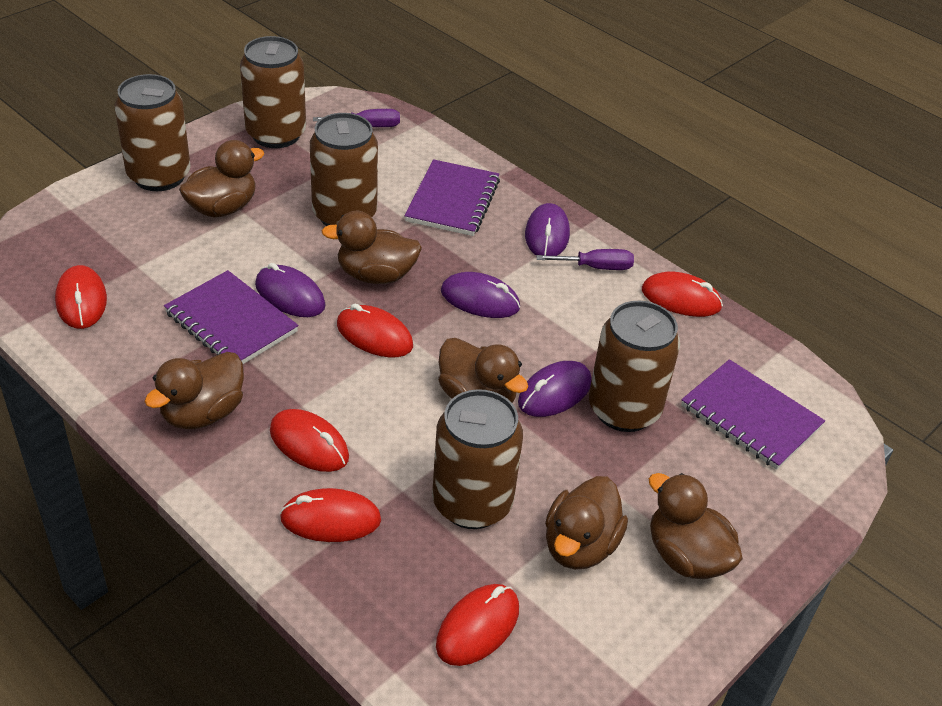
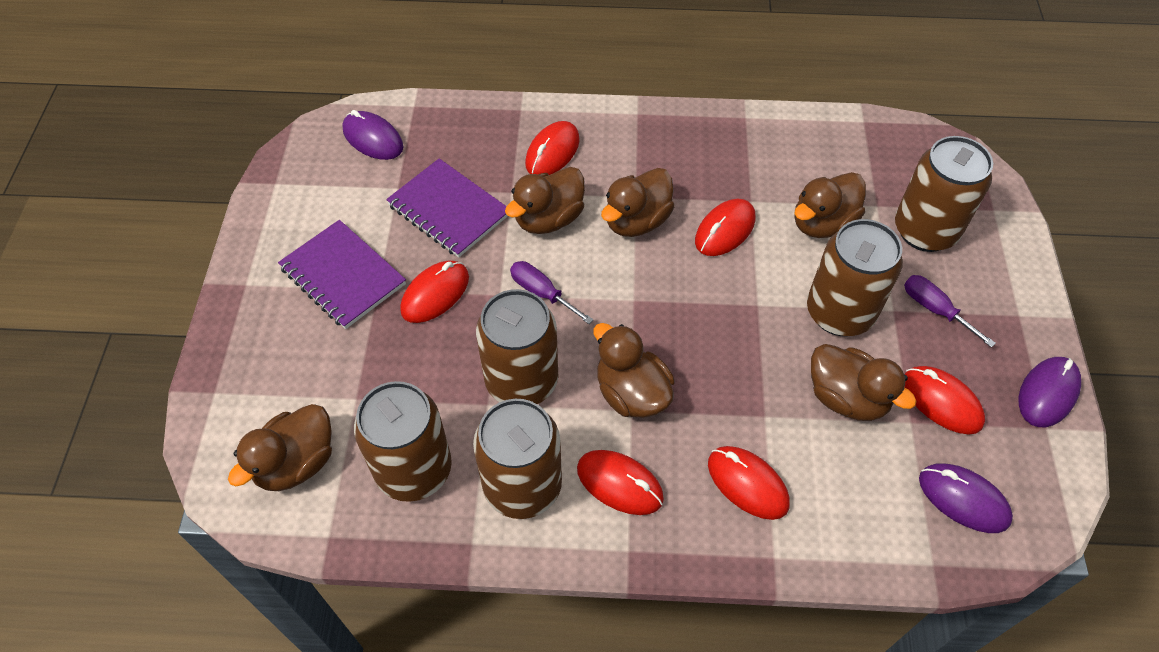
purple mouse: 4 -> 3
purple notebook: 3 -> 2

